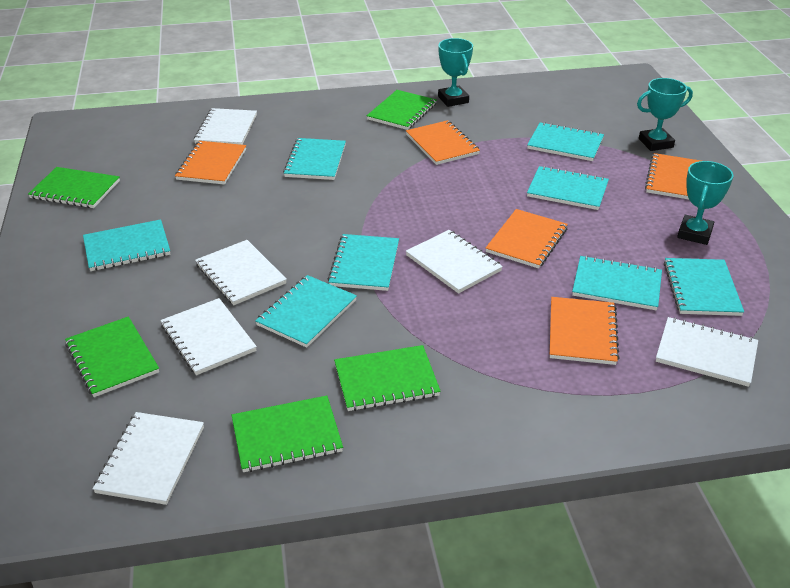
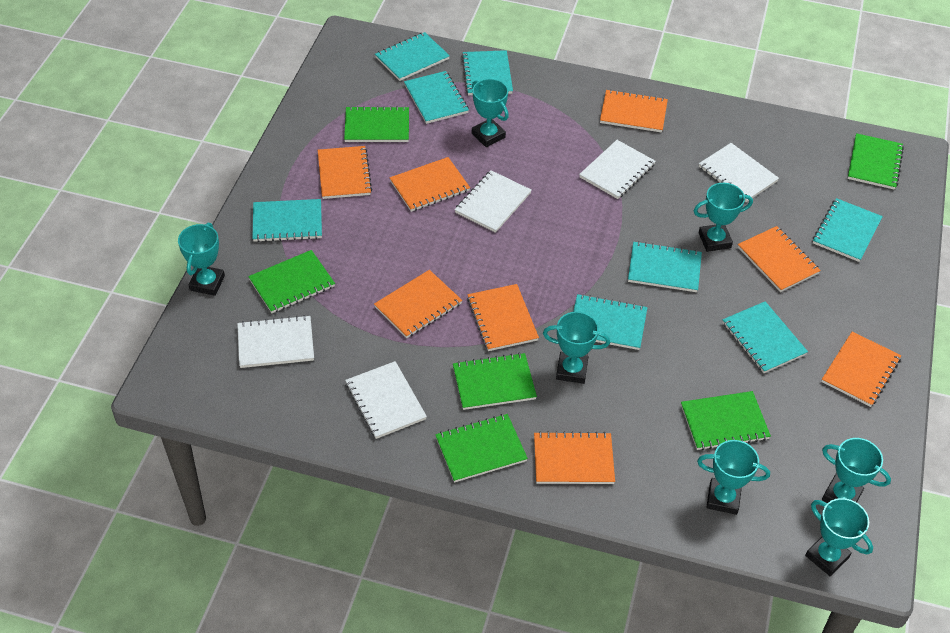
green notebook: 5 -> 6
orange notebook: 5 -> 8
turquoise trophy: 3 -> 7
white notebook: 6 -> 5

